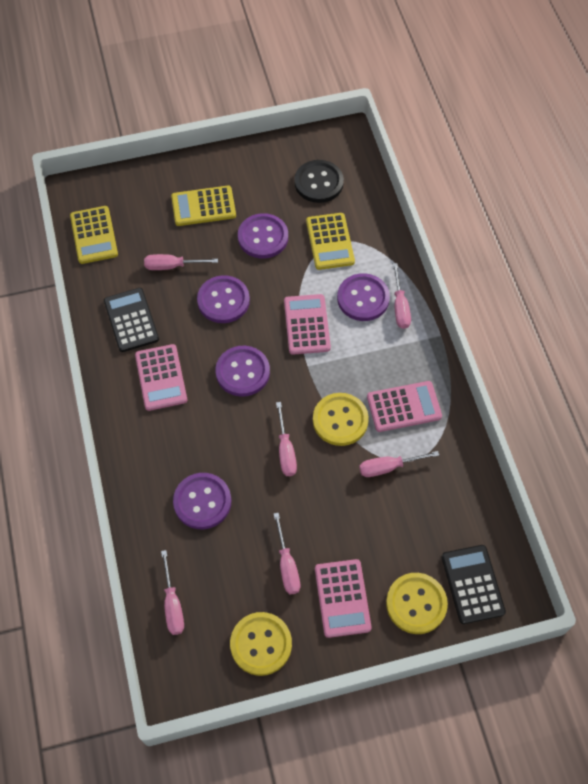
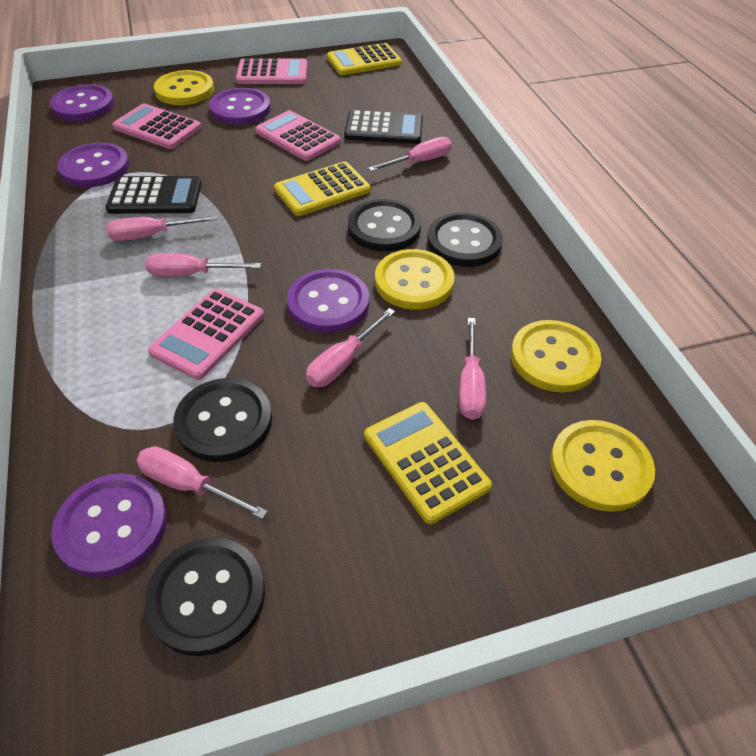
black button: 1 -> 4
yellow button: 3 -> 4

